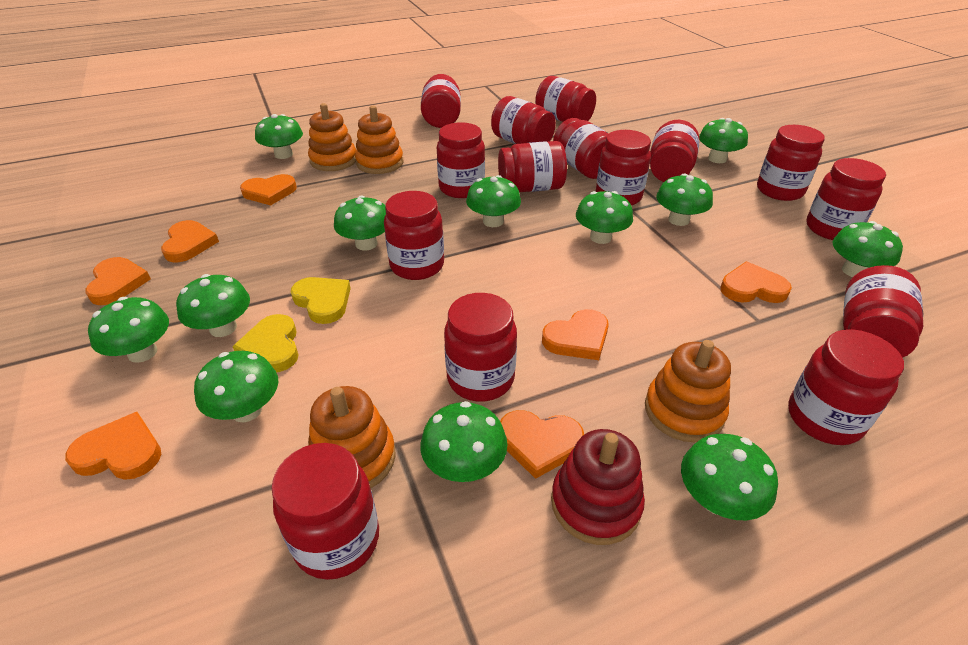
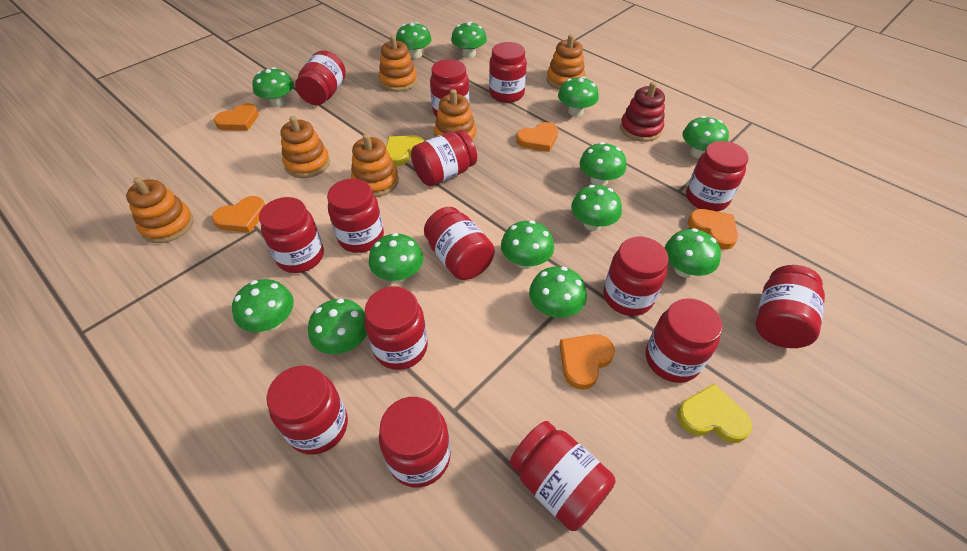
green mushroom: 12 -> 13
orange heart: 7 -> 5
orange stacking toy: 4 -> 6

